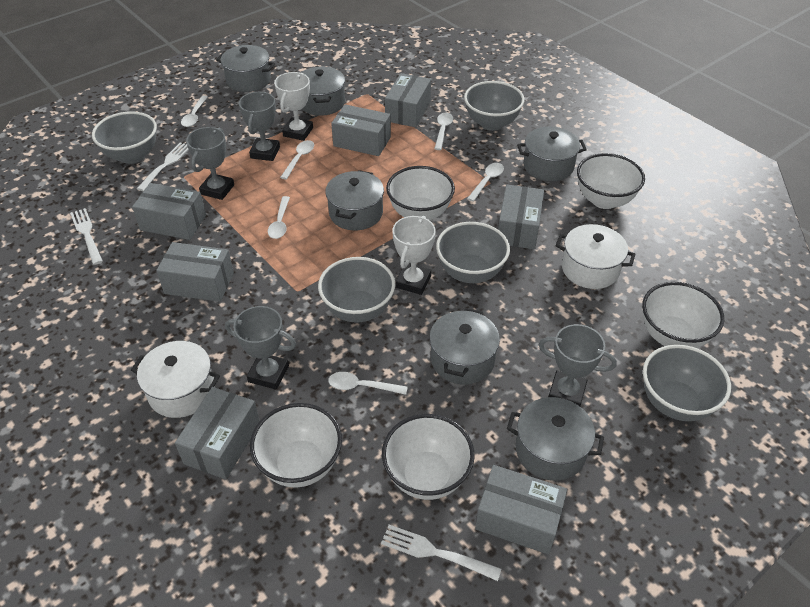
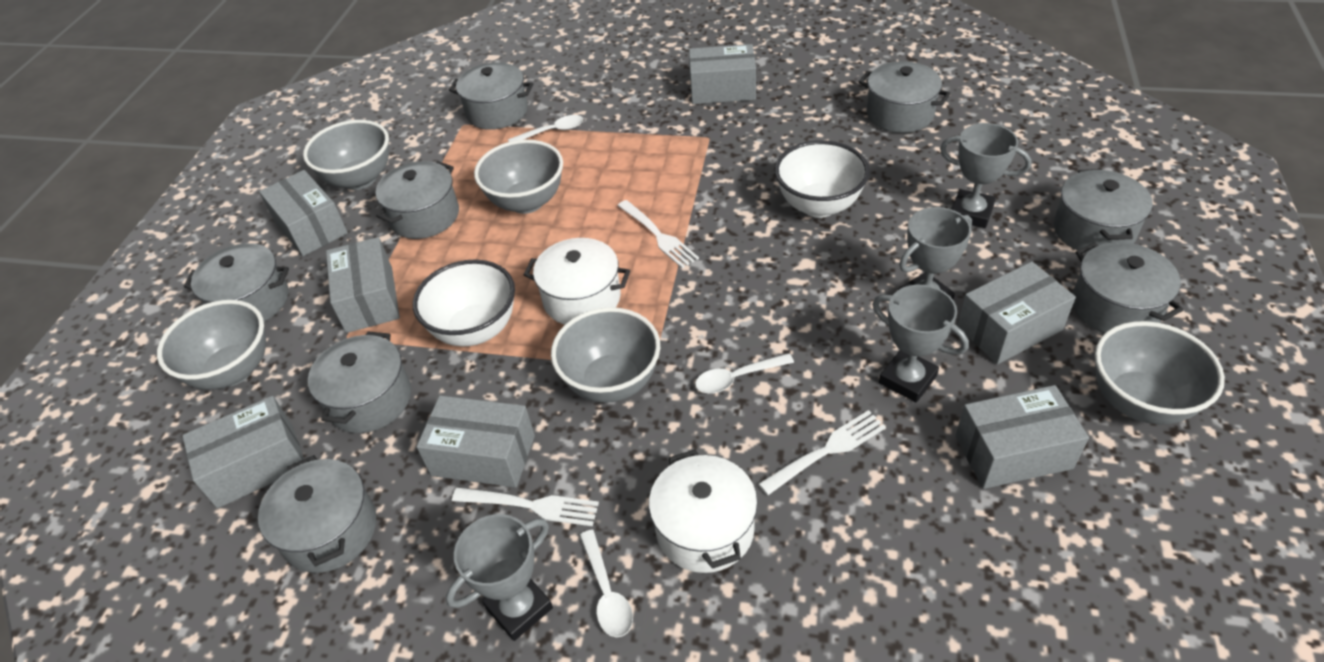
grey pot: 6 -> 8
white bowl: 5 -> 2
white spoon: 6 -> 3
white trophy: 2 -> 0

